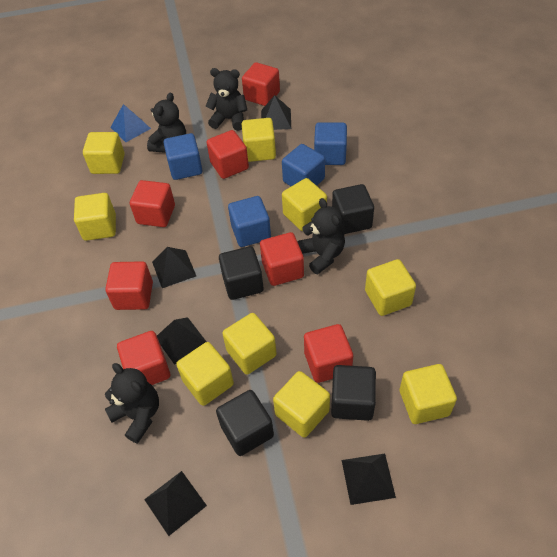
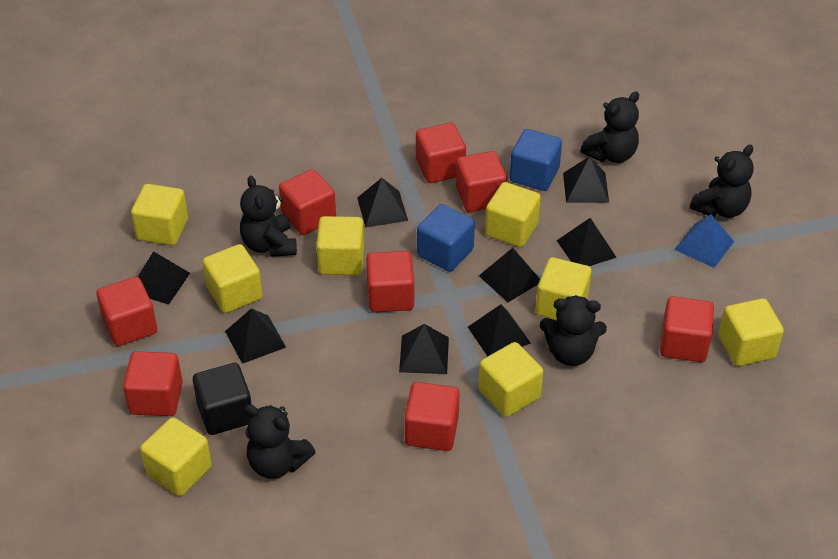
black cube: 4 -> 1
black pyramid: 5 -> 8
black teddy bear: 4 -> 5
blue cube: 4 -> 2
red cube: 7 -> 8
yellow cube: 9 -> 8

